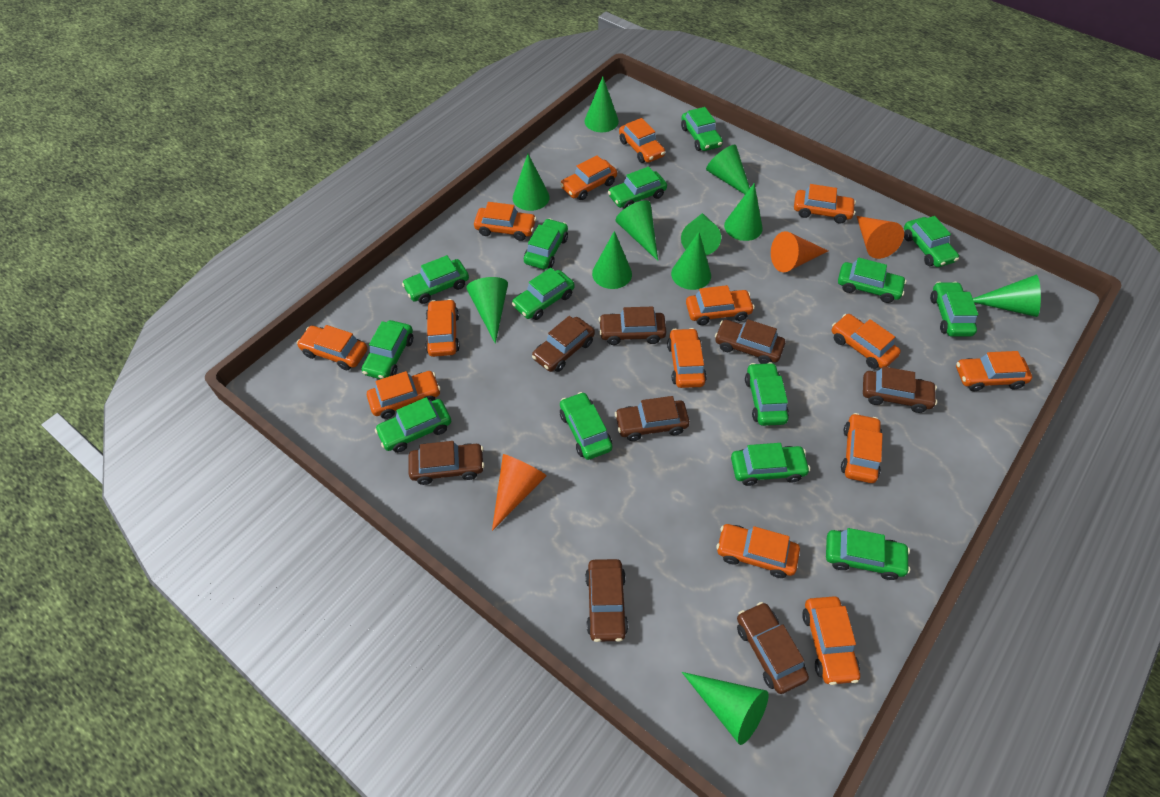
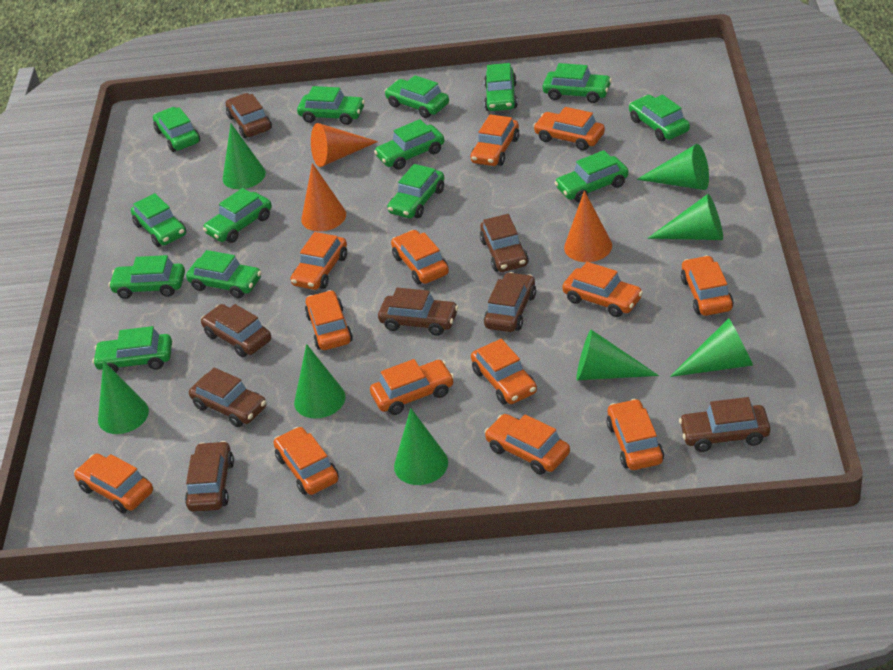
green cone: 11 -> 8
orange car: 14 -> 13

